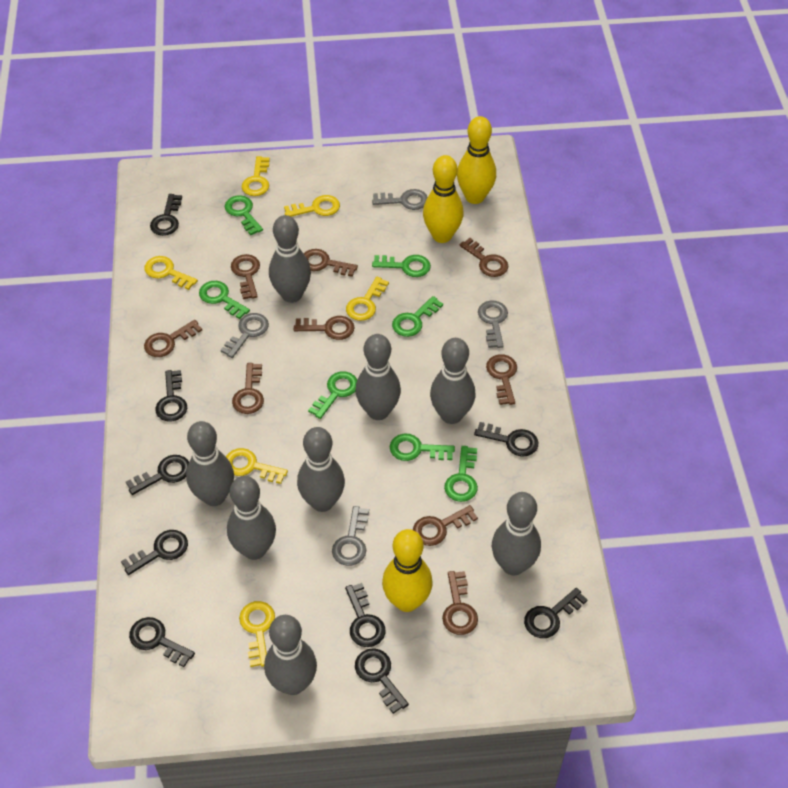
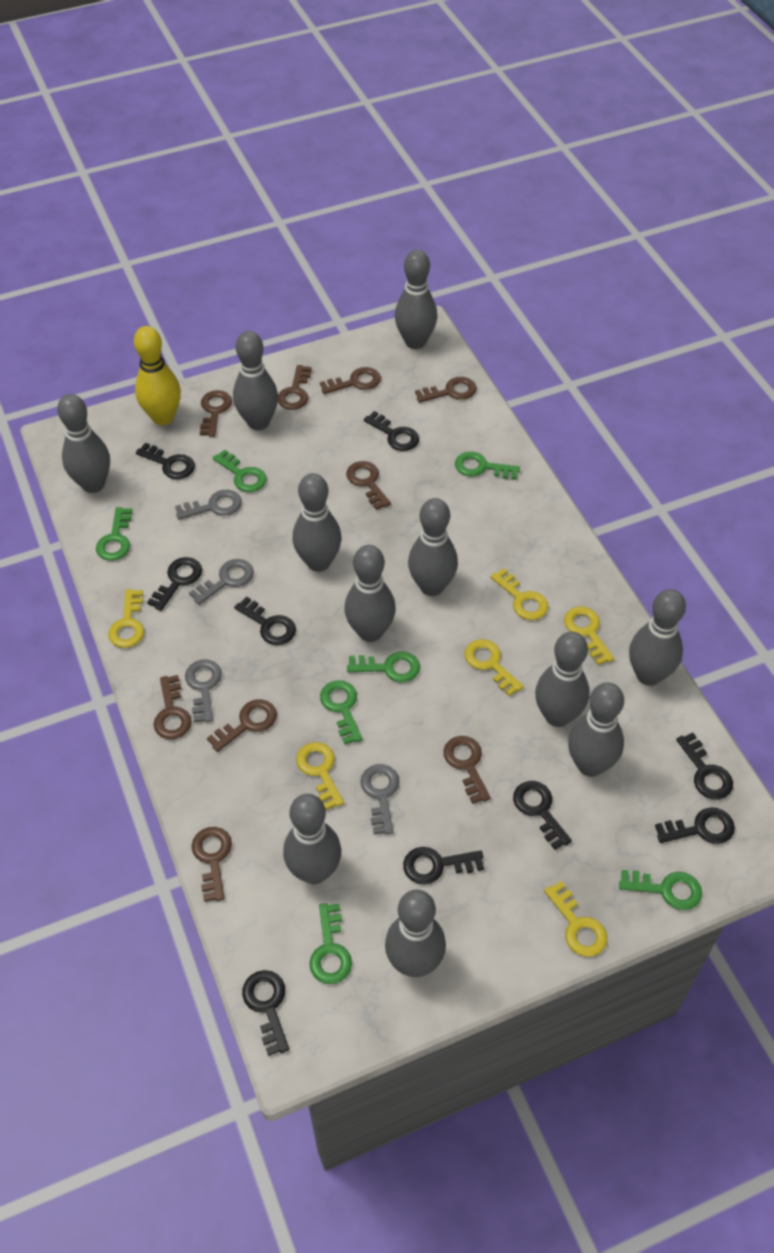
grey bowling pin: 8 -> 11
yellow bowling pin: 3 -> 1

